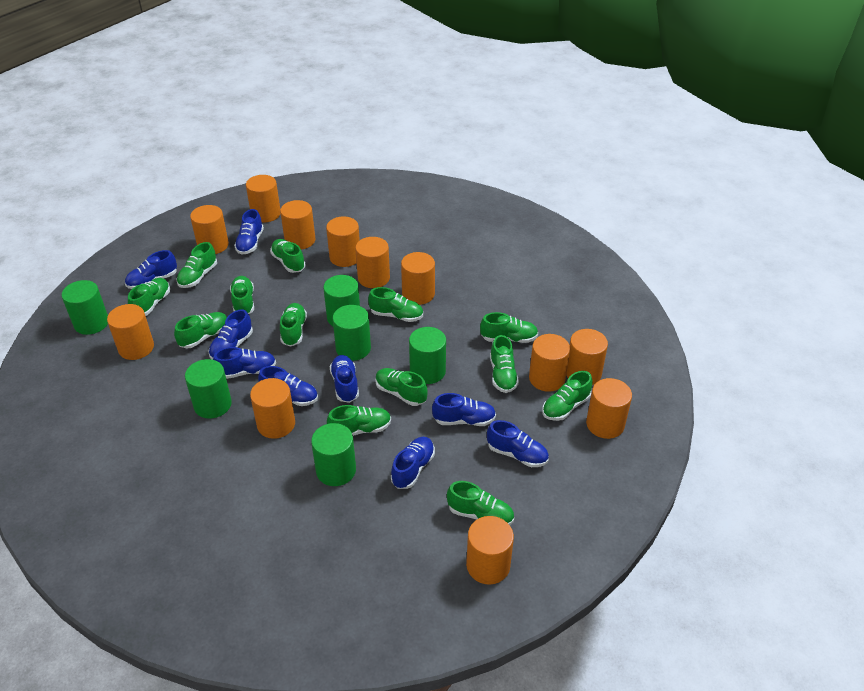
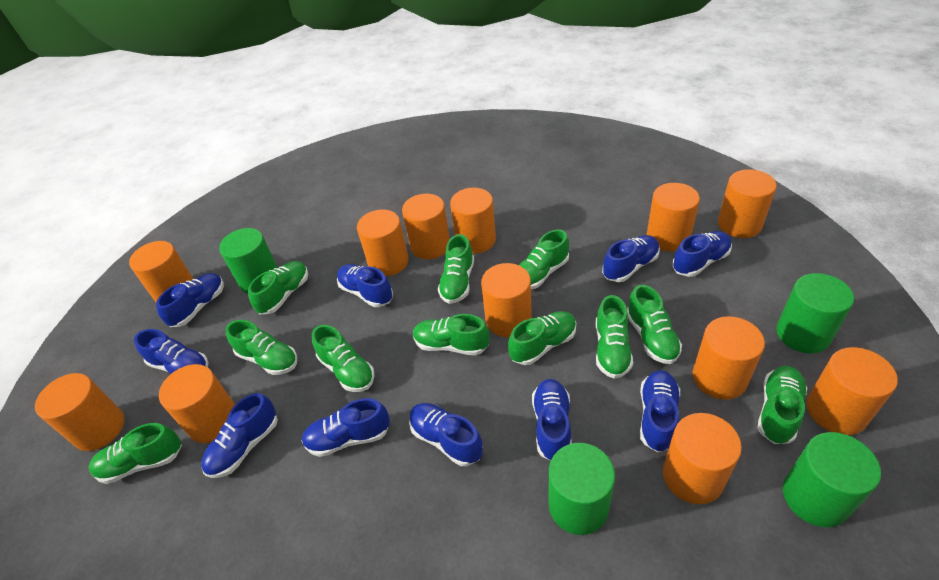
blue shoe: 9 -> 10
green cylinder: 6 -> 4
green shoe: 13 -> 11

